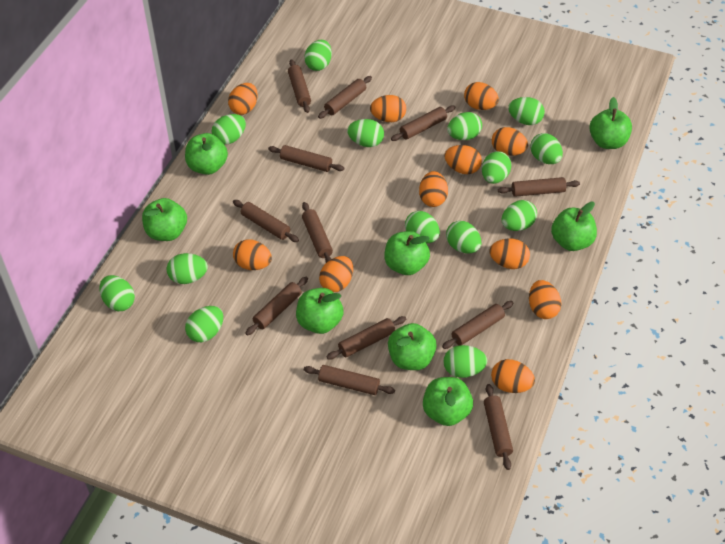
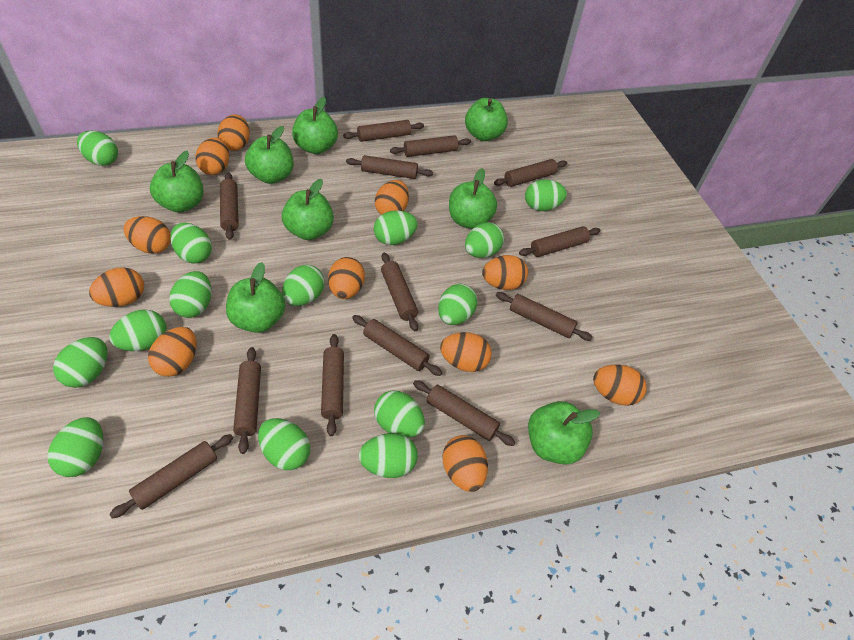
brown rolling pin: 12 -> 13

